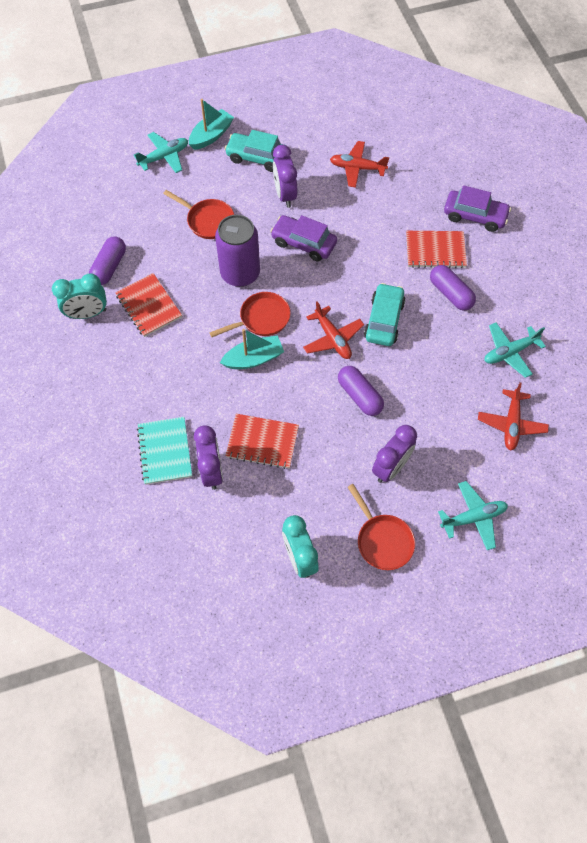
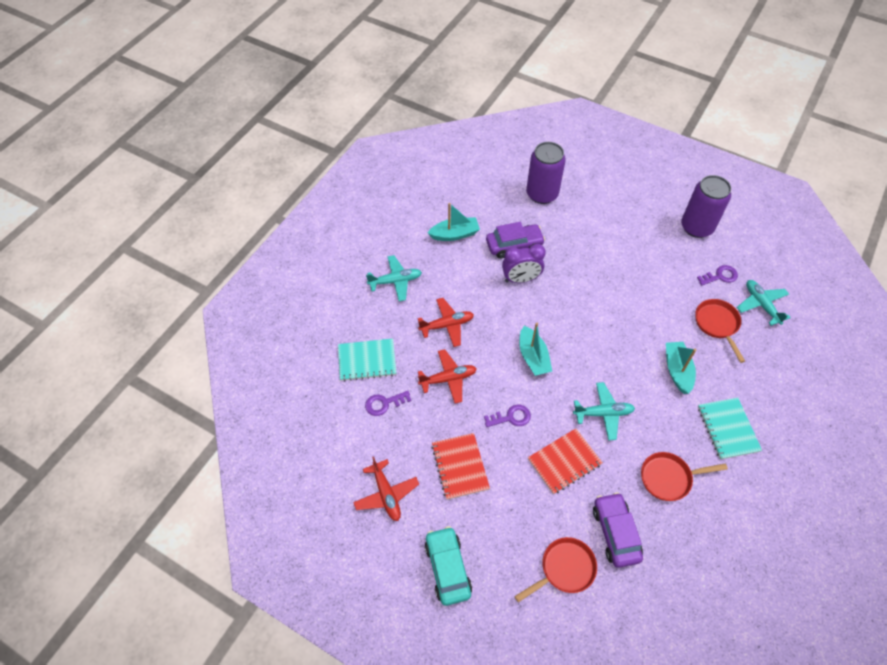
purple can: 1 -> 2
purple capsule: 3 -> 0
purple clock: 3 -> 1
purple key: 0 -> 3
red notebook: 3 -> 2
turquoise boat: 2 -> 3
turquoise car: 2 -> 1
turquoise clock: 2 -> 0
turquoise notebook: 1 -> 2

